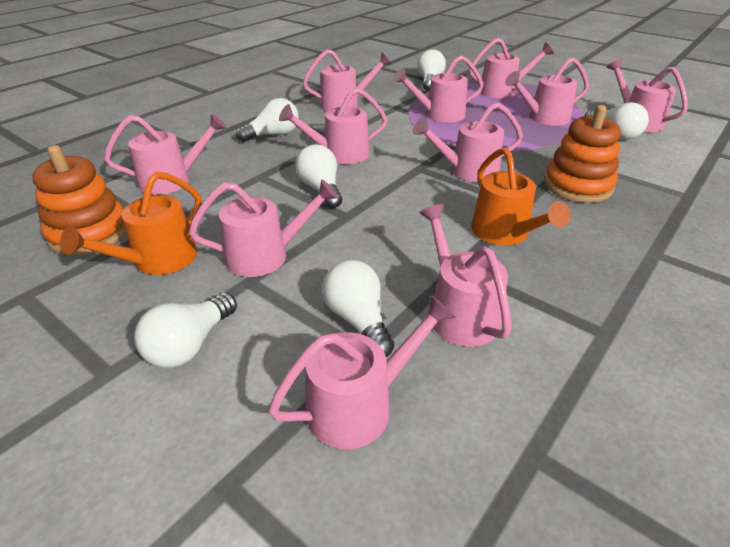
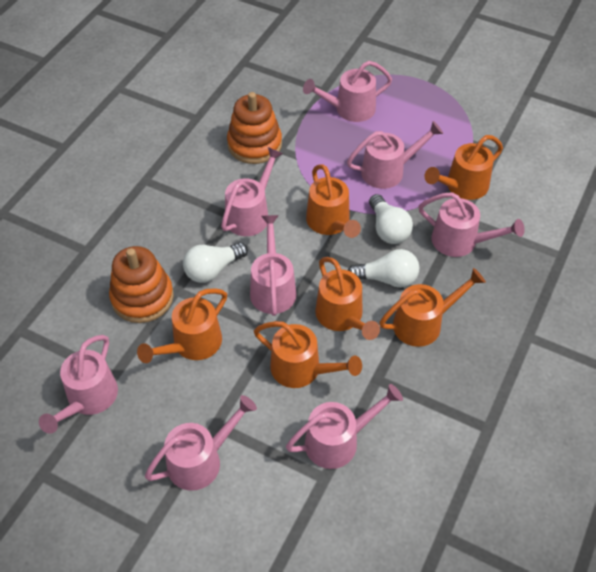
orange watering can: 2 -> 6
pink watering can: 11 -> 8
white light bulb: 6 -> 3

